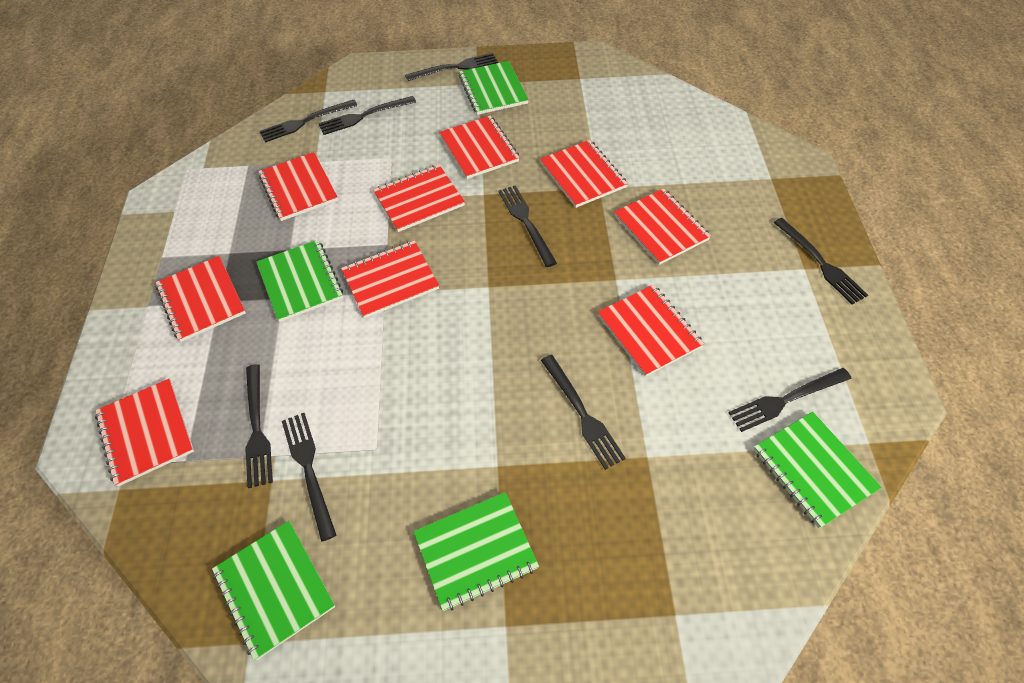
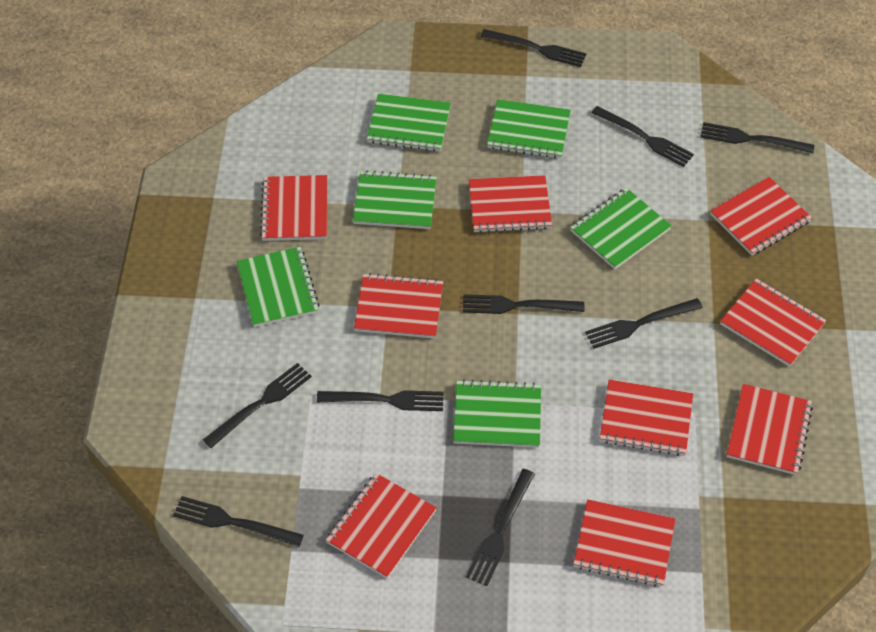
green notebook: 5 -> 6

